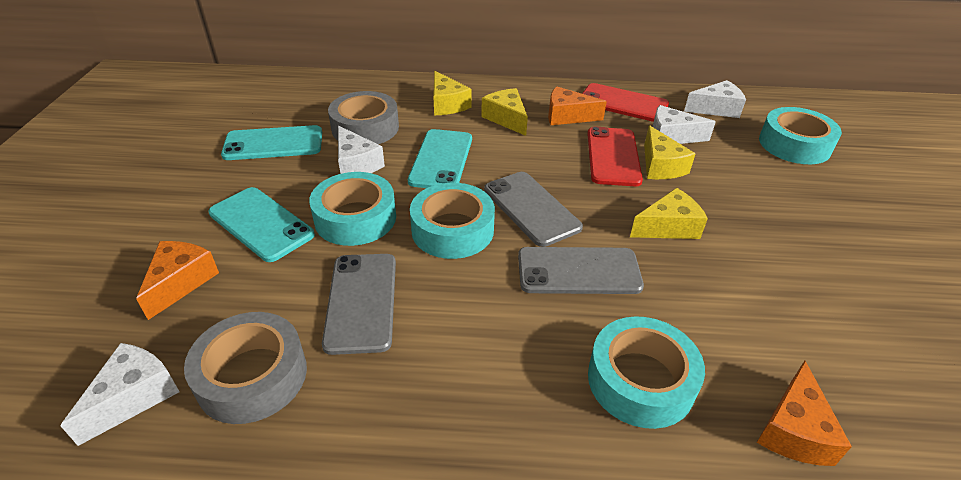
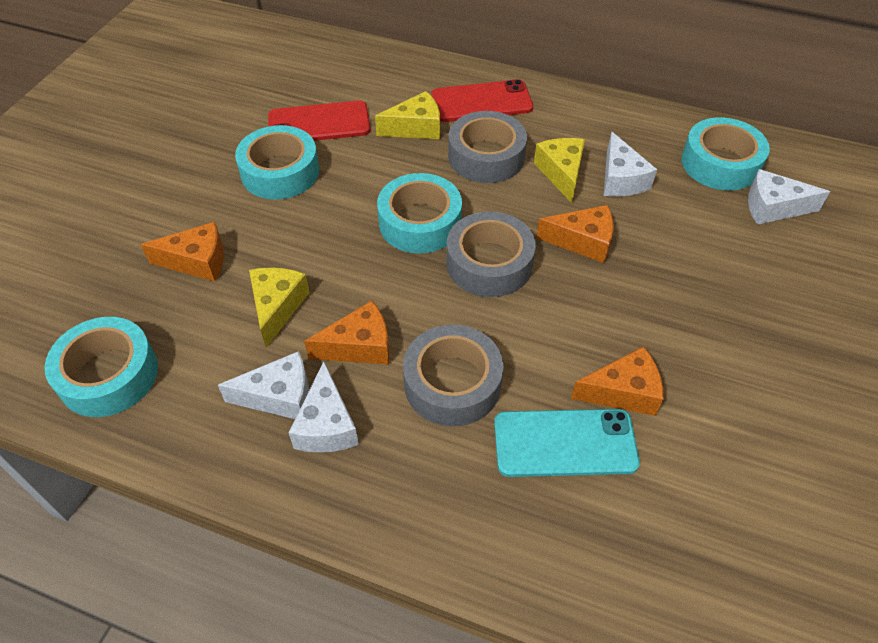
grey phone: 3 -> 0
grey tape: 2 -> 3
orange cheese: 3 -> 4
turquoise phone: 3 -> 1
yellow cheese: 4 -> 3

